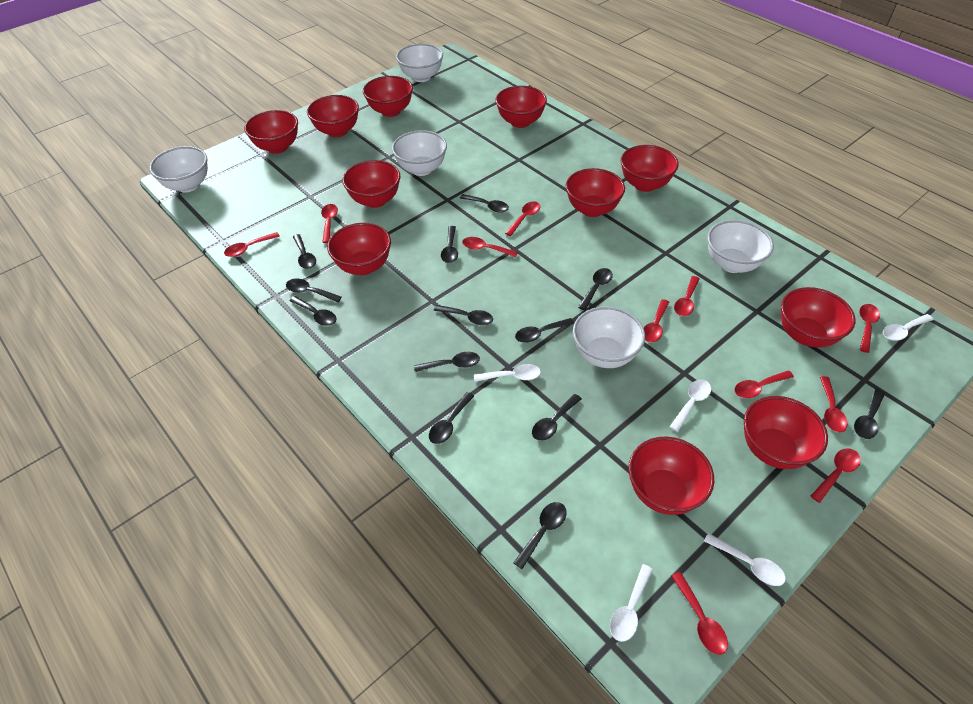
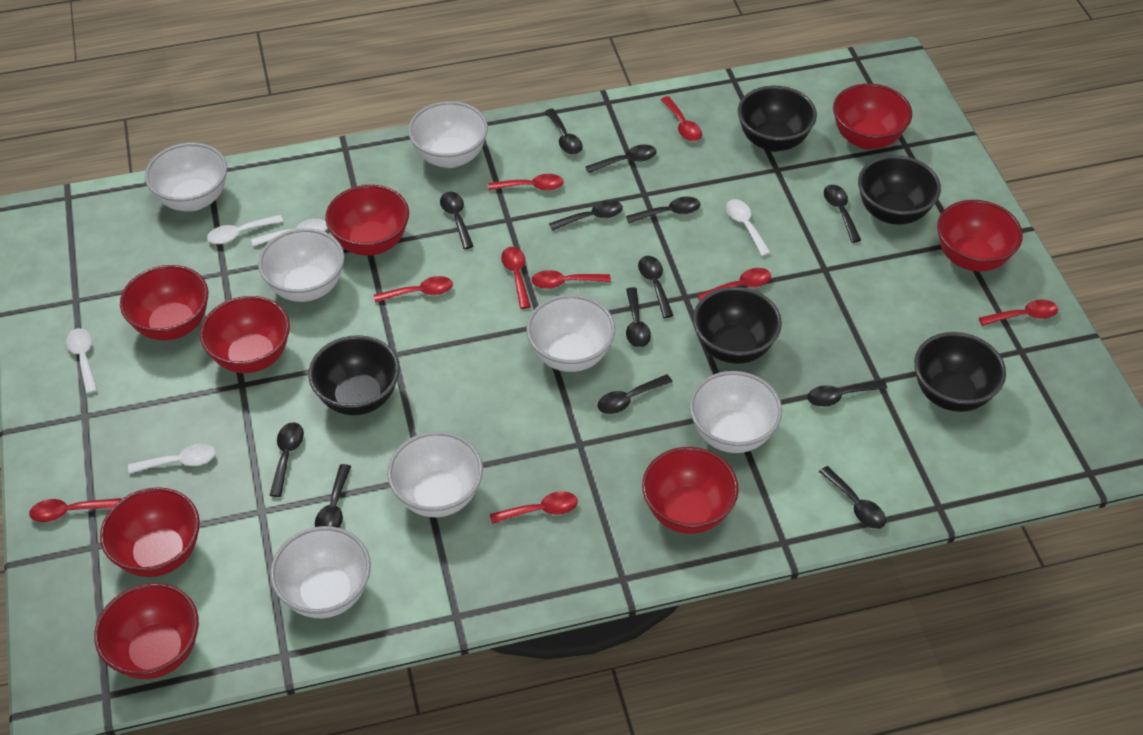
black bowl: 0 -> 5
red bowl: 11 -> 8
red spoon: 11 -> 9
white bowl: 5 -> 7

